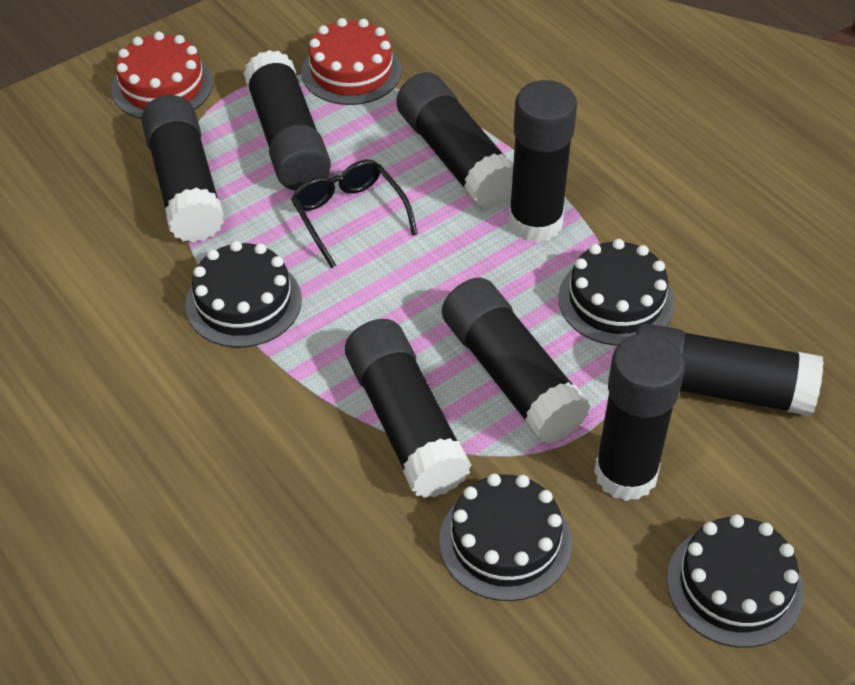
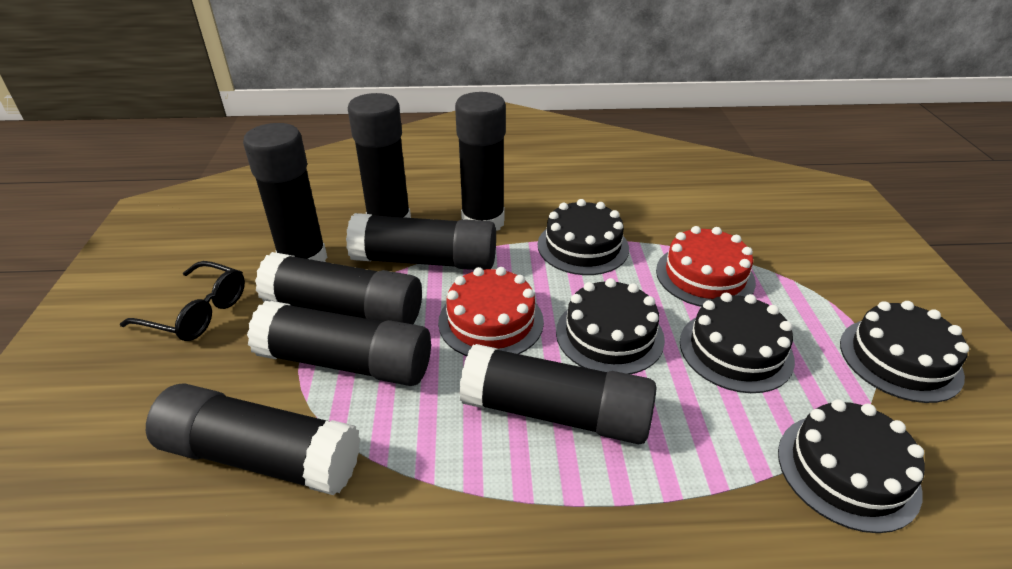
black cake: 4 -> 5

